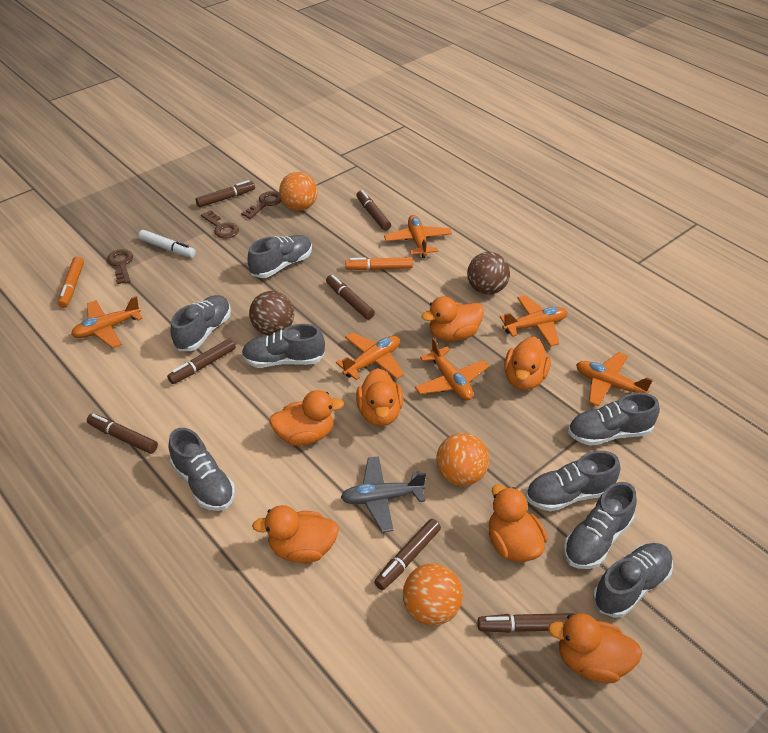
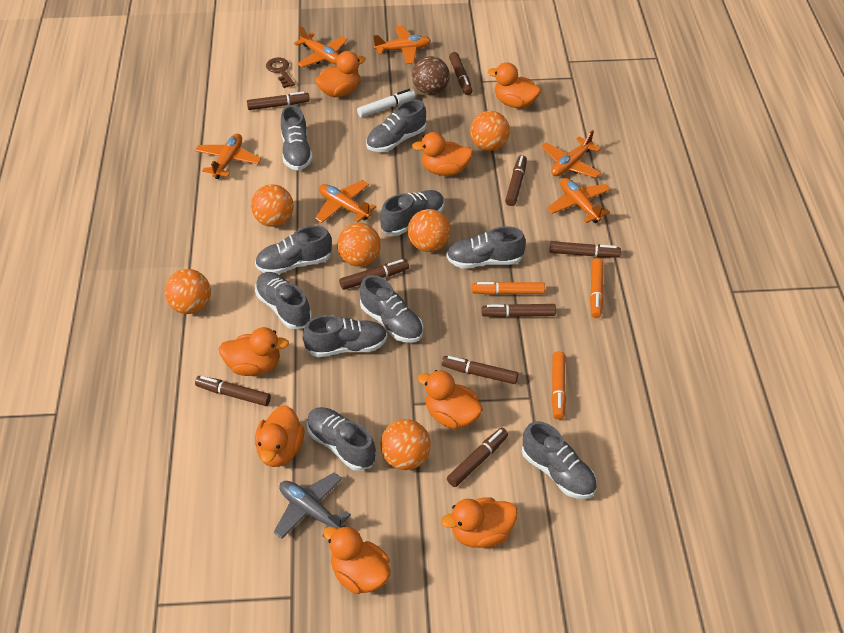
brown ball: 2 -> 1
brown key: 3 -> 1
brown marker: 7 -> 9
grey shoe: 8 -> 10
orange ball: 3 -> 6
orange duck: 7 -> 8
orange marker: 2 -> 3

